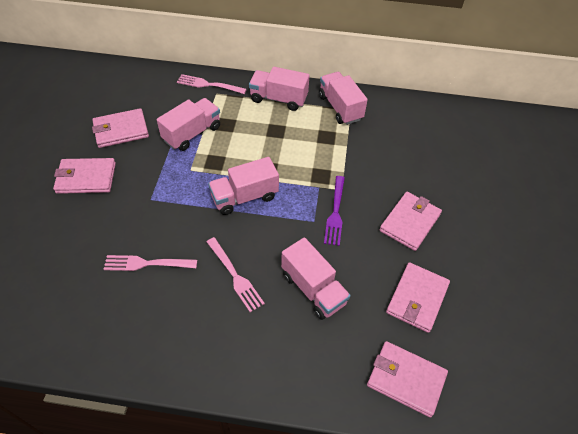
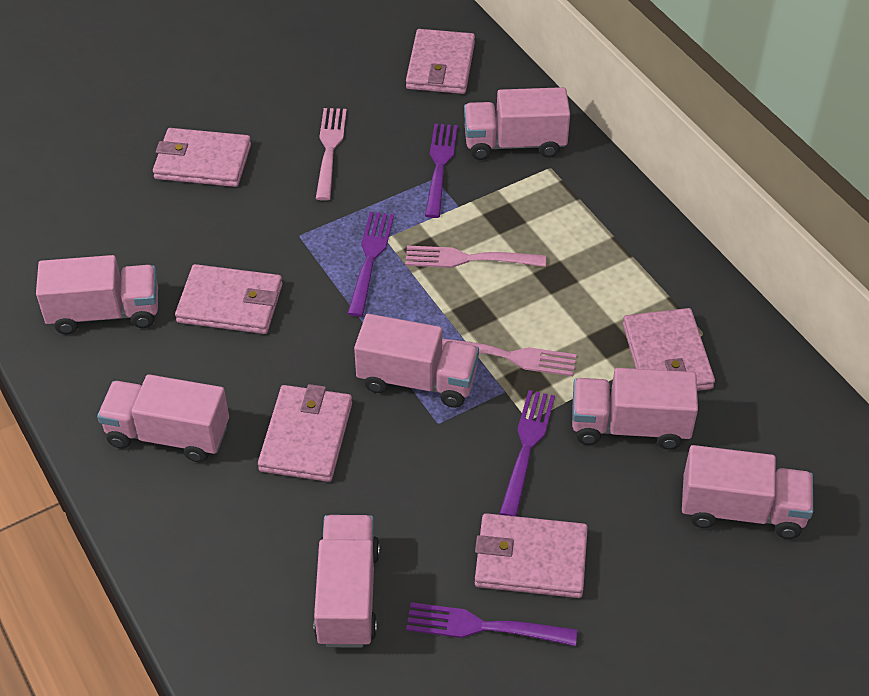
pink truck: 5 -> 7
pink wallet: 5 -> 6
purple fork: 1 -> 4

